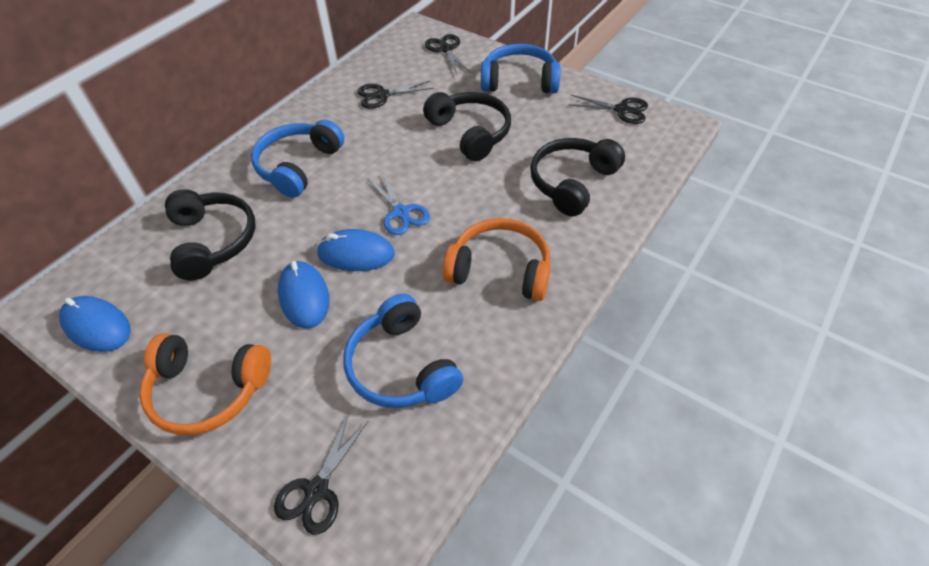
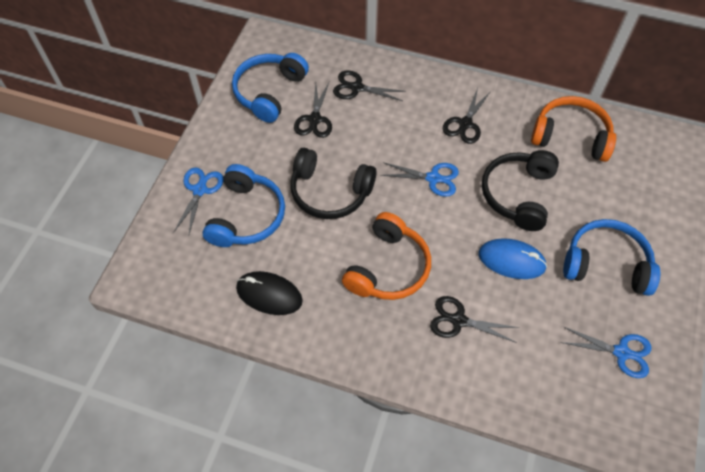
black headphones: 3 -> 2
black mouse: 0 -> 1
blue mouse: 3 -> 1
blue scissors: 1 -> 3

